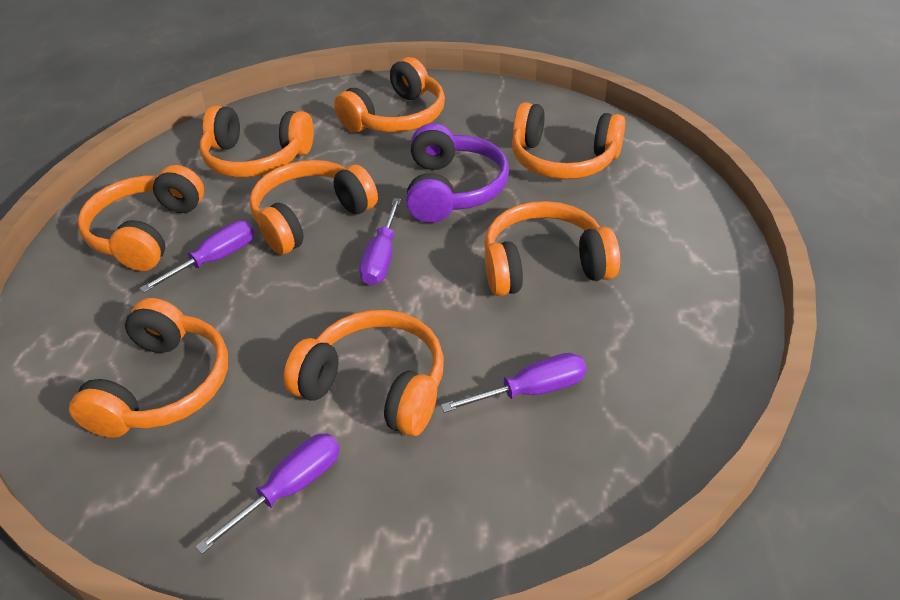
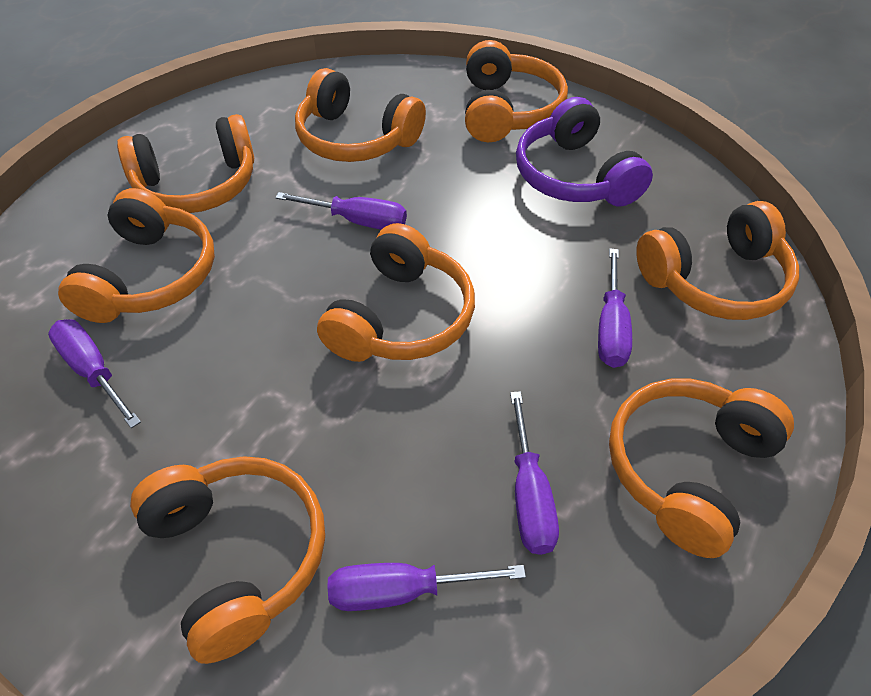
purple screwdriver: 4 -> 5

